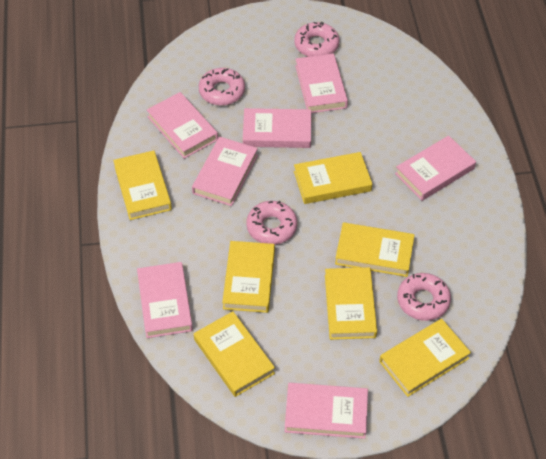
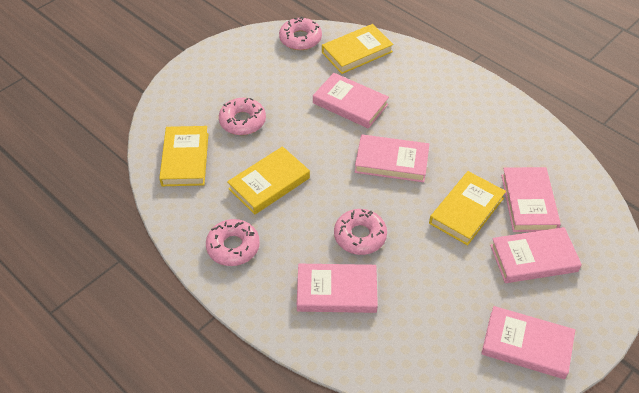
pink book: 7 -> 6
yellow book: 7 -> 4

